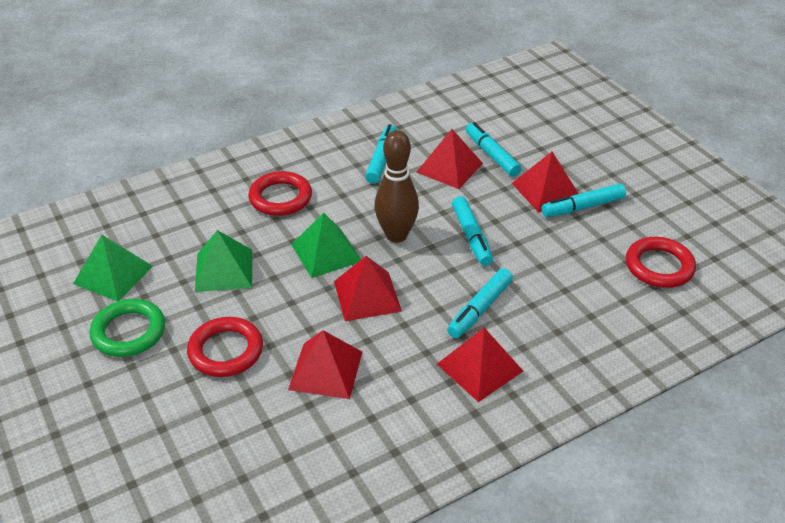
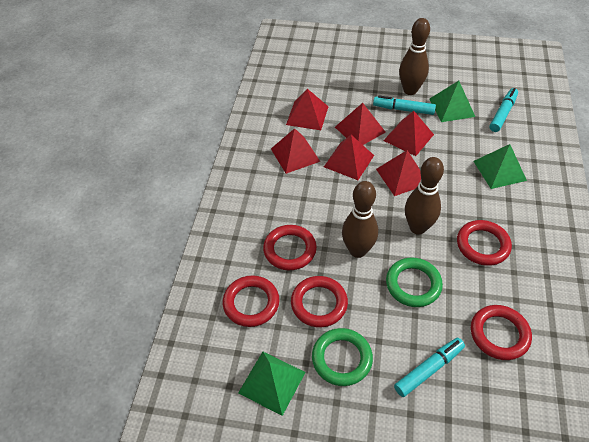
brown bowling pin: 1 -> 3
green ring: 1 -> 2
red pyramid: 5 -> 6
red ring: 3 -> 5
turquoise marker: 5 -> 3

